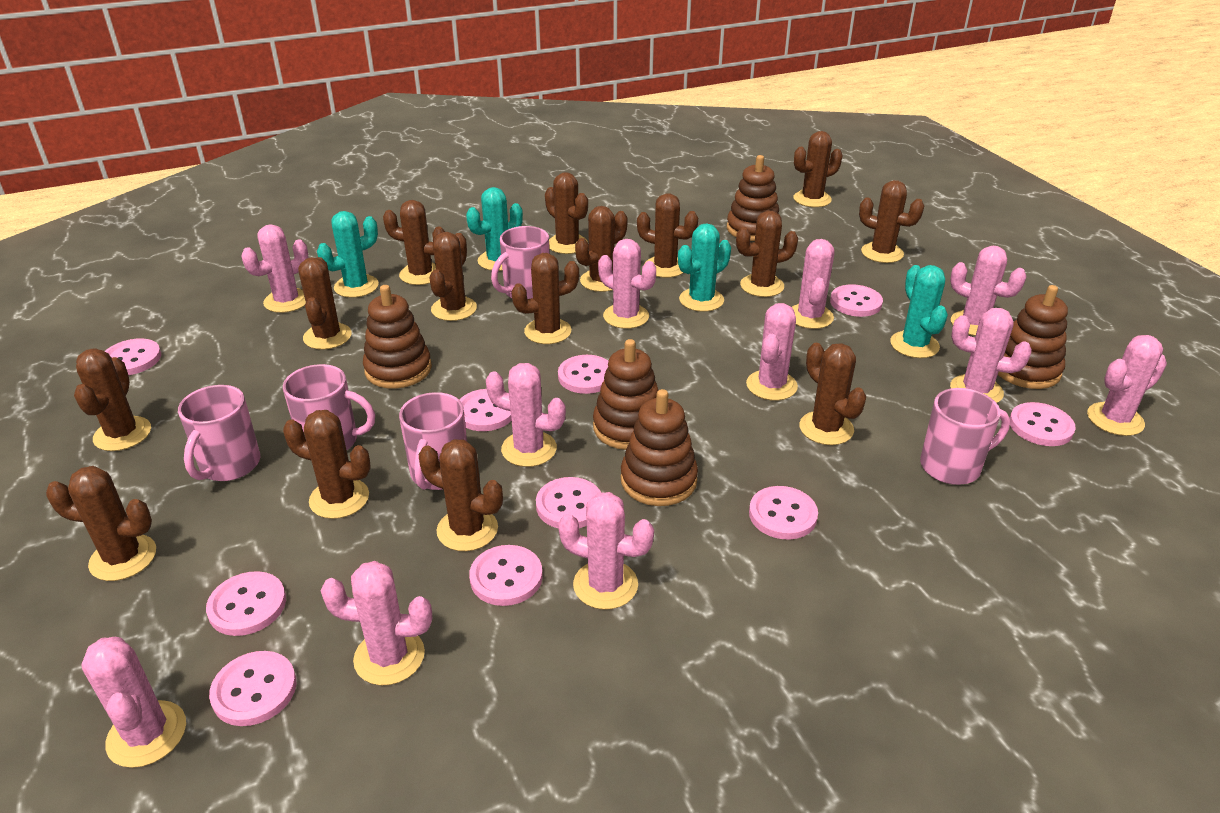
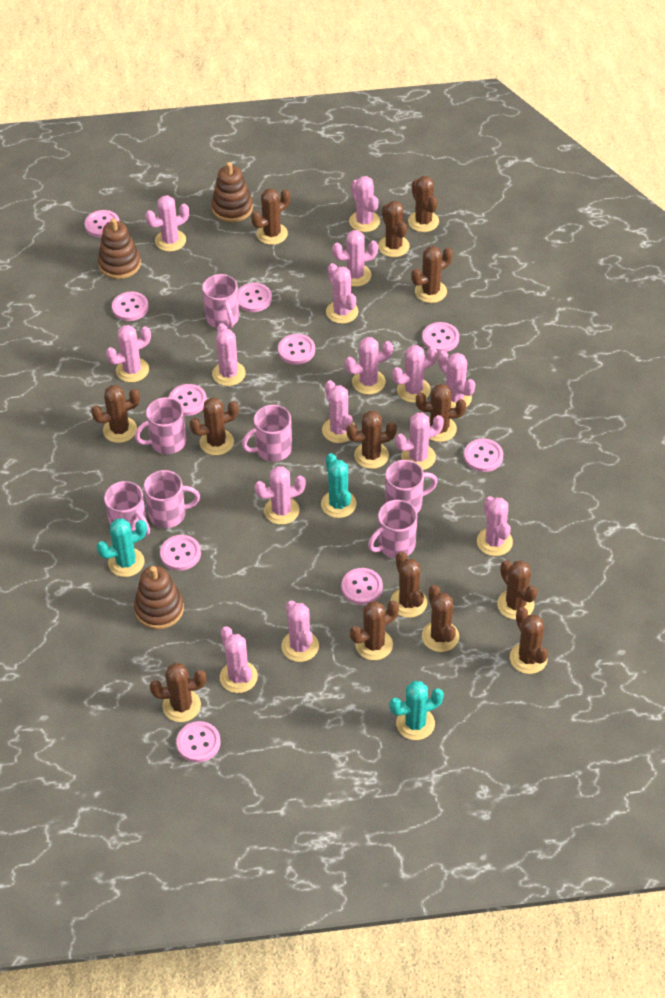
brown cactus: 15 -> 14
brown stacking toy: 5 -> 3
pink cactus: 11 -> 15
pink mug: 5 -> 7
turquoise cactus: 4 -> 3

